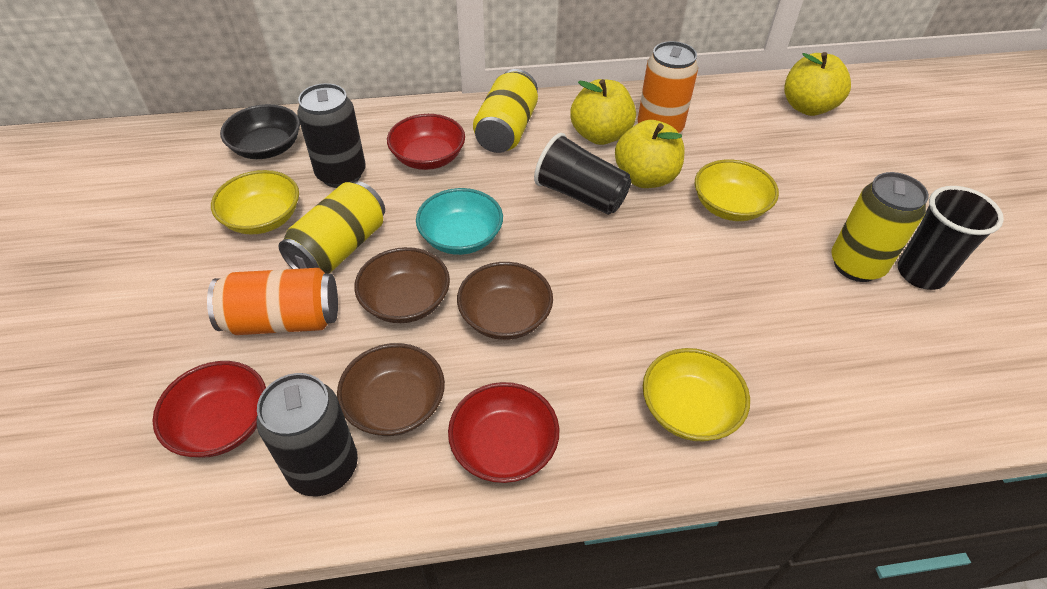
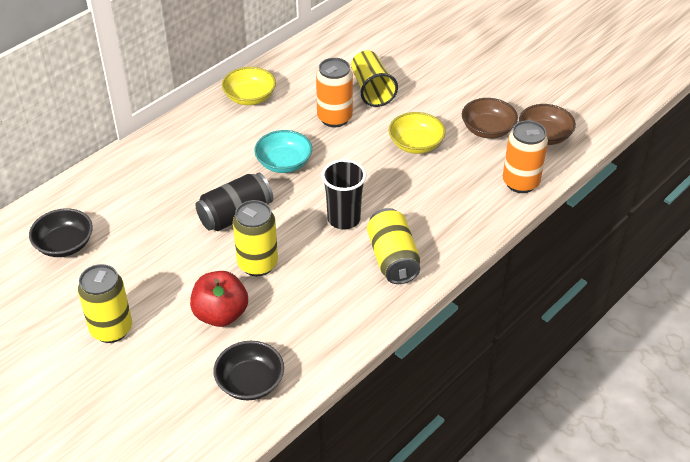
black bowl: 1 -> 2
black can: 2 -> 1
black cup: 2 -> 1
brown bowl: 3 -> 2
red apple: 0 -> 1
red bowl: 3 -> 0
yellow apple: 3 -> 0
yellow bowl: 3 -> 2
yellow cup: 0 -> 1

